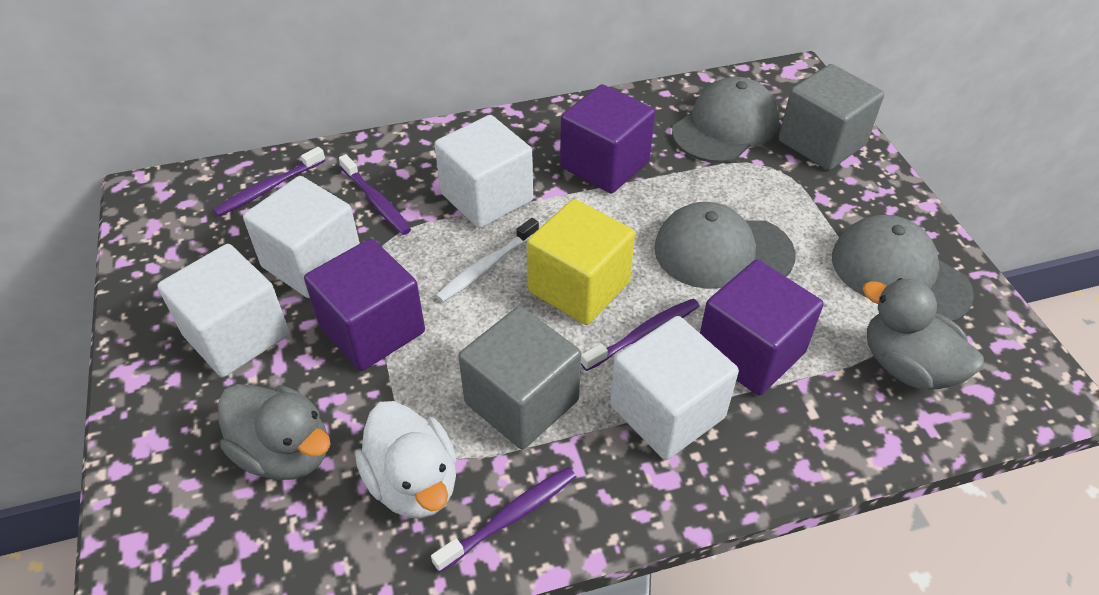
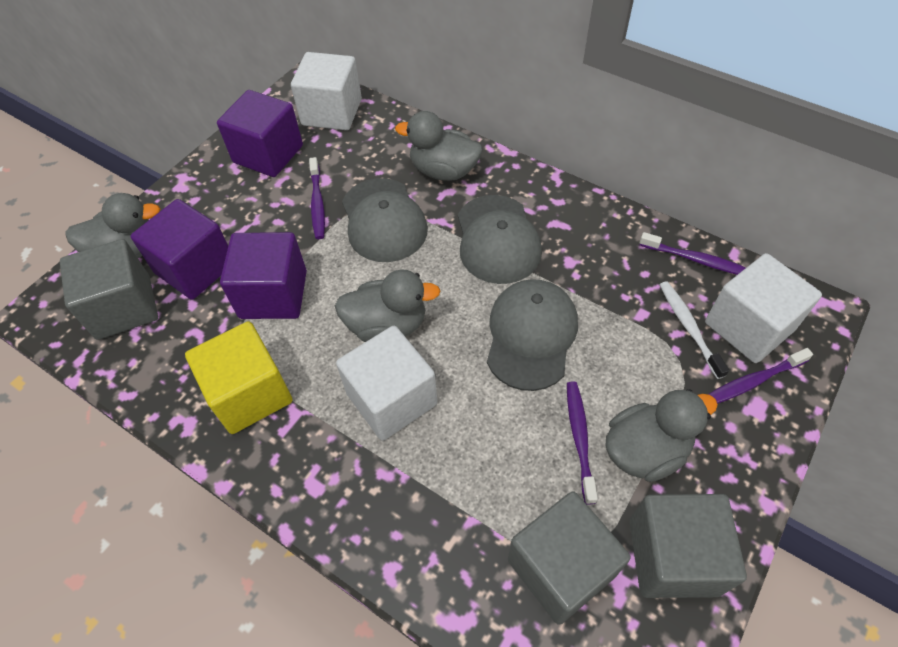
grey cube: 2 -> 3
grey duck: 2 -> 4
white cube: 4 -> 3
white duck: 1 -> 0

